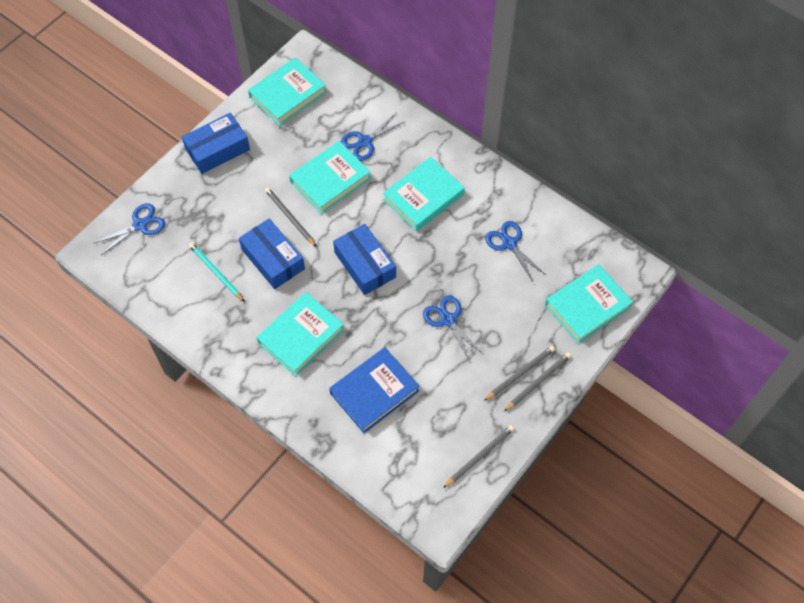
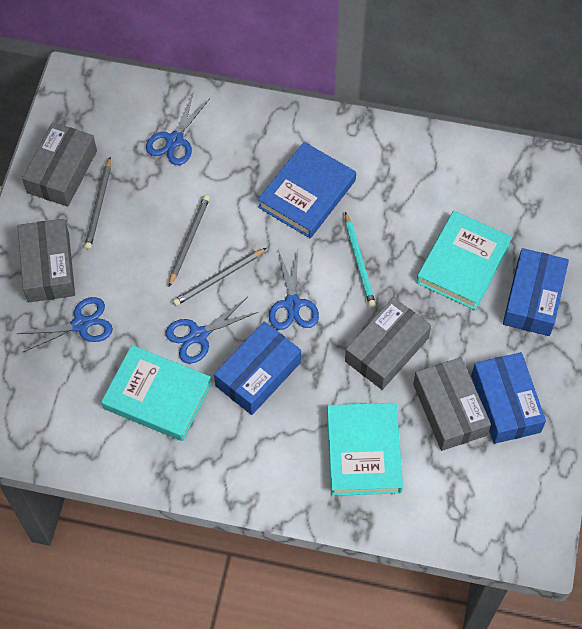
grey box: 0 -> 4
grey pencil: 4 -> 3
turquoise book: 5 -> 3

